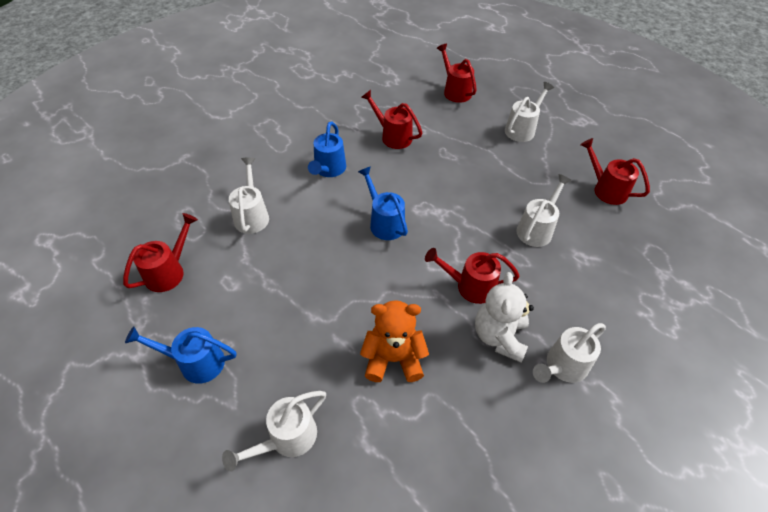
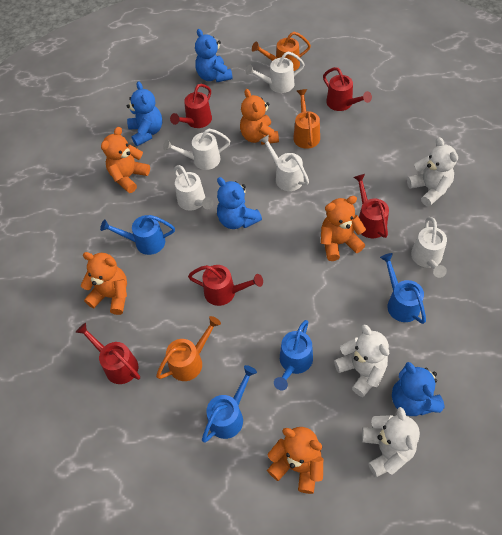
blue teddy bear: 0 -> 4
blue watering can: 3 -> 4
orange teddy bear: 1 -> 5
orange watering can: 0 -> 3
white teddy bear: 1 -> 3

